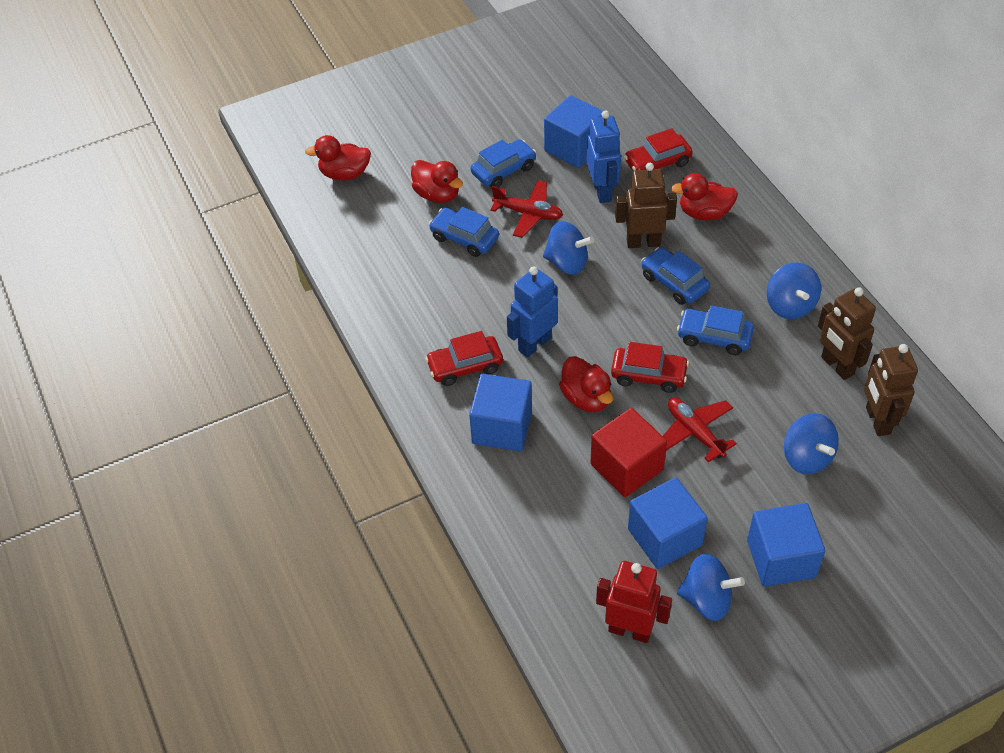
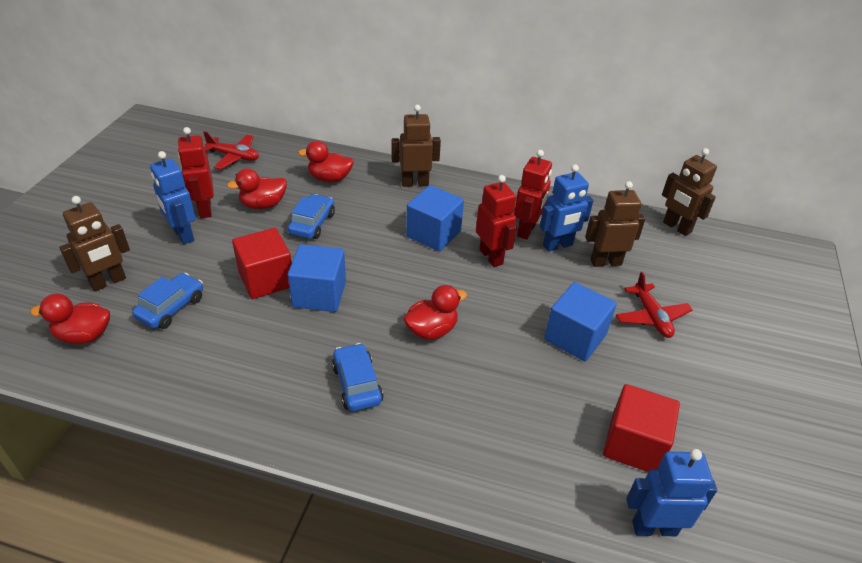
blue car: 4 -> 3
blue cube: 4 -> 3
blue robot: 2 -> 3
blue spinning top: 4 -> 0
brown robot: 3 -> 4
red car: 3 -> 0
red cube: 1 -> 2
red robot: 1 -> 3

